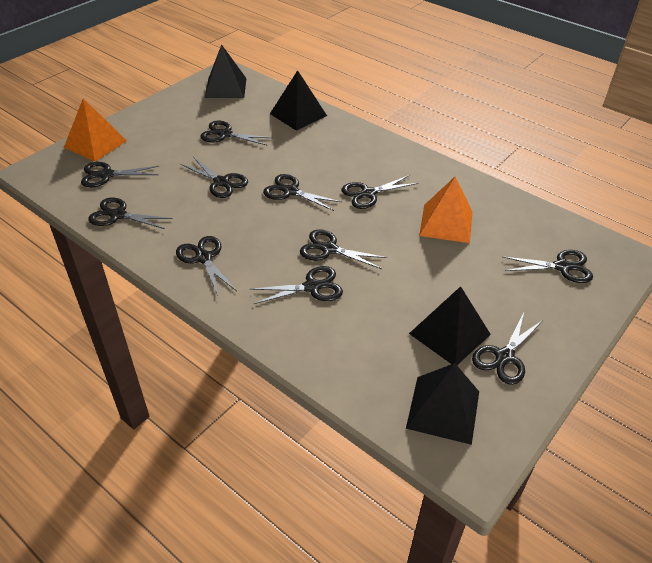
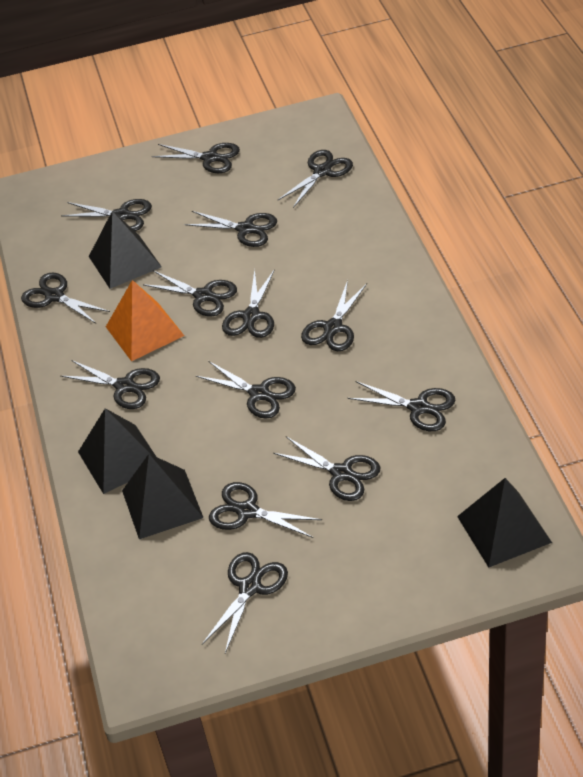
black scissors: 11 -> 14
orange pyramid: 2 -> 1

